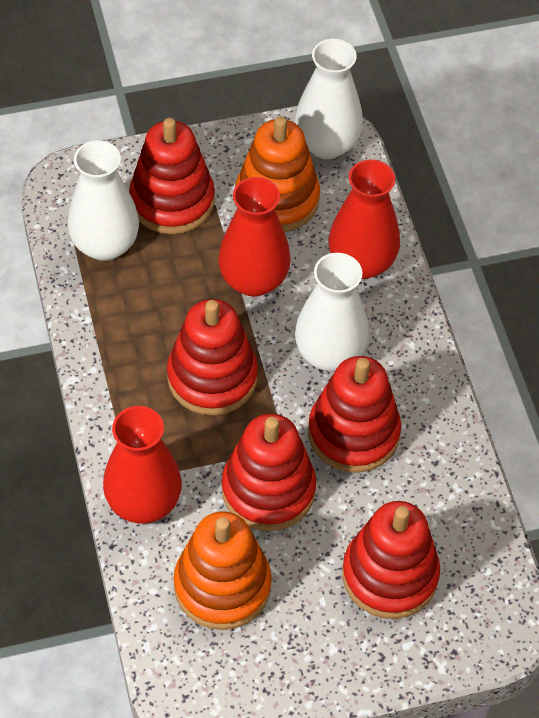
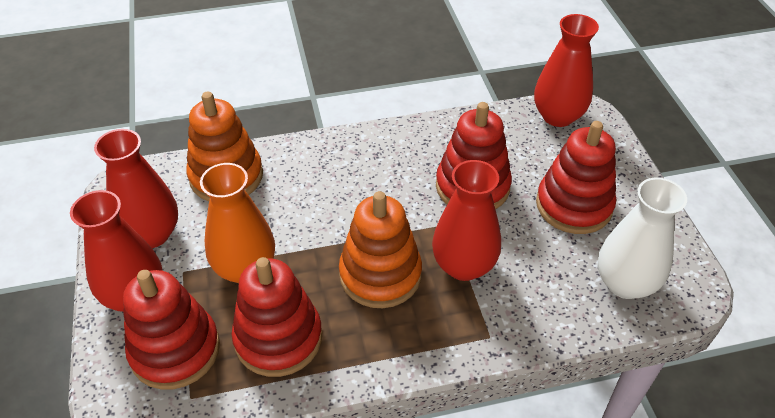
orange vase: 0 -> 1
red stacking toy: 5 -> 4
red vase: 3 -> 4
white vase: 3 -> 1

